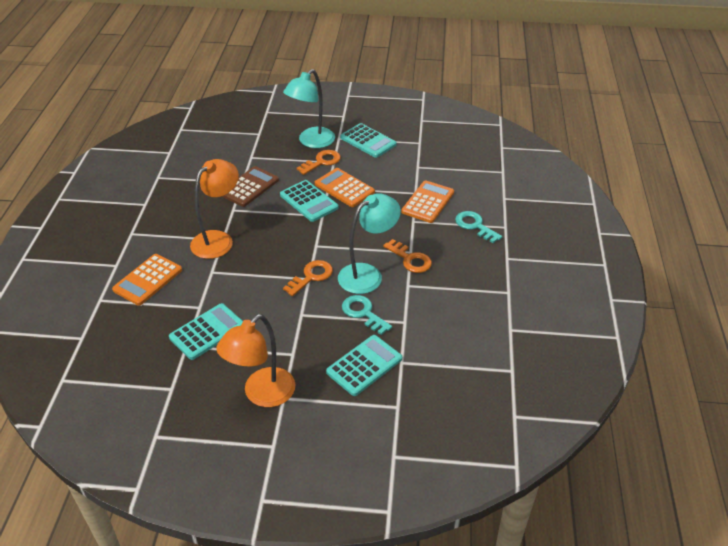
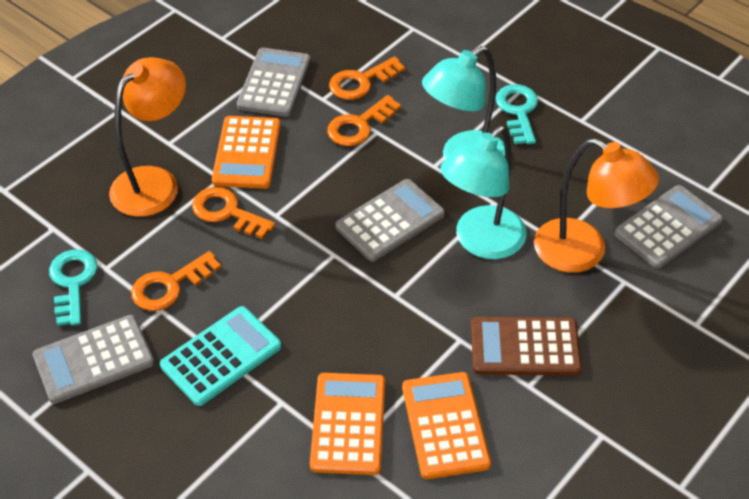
grey calculator: 0 -> 4
orange key: 3 -> 4
turquoise calculator: 4 -> 1

